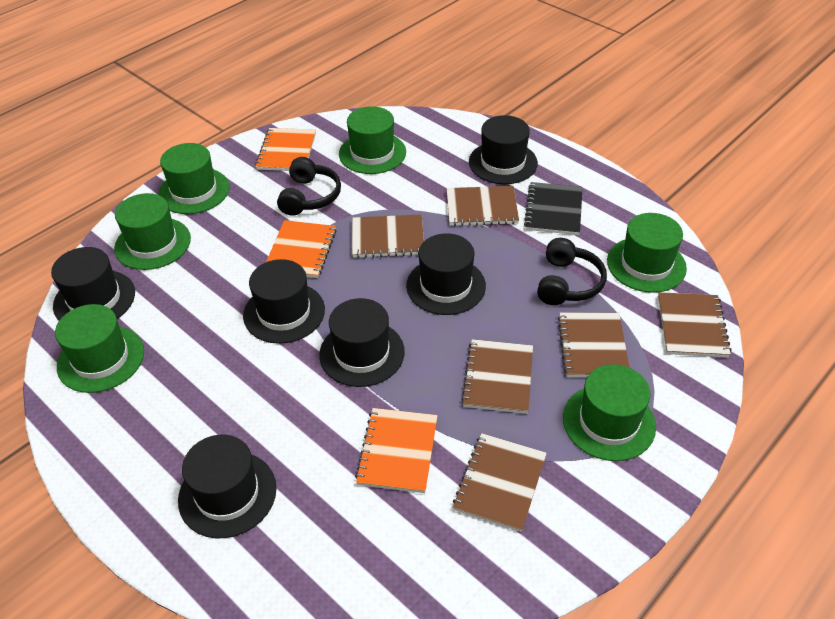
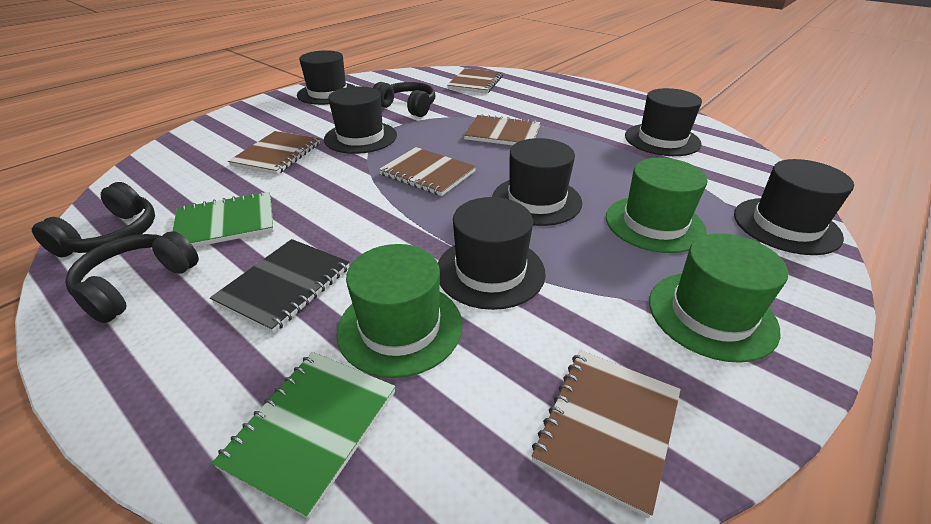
black headphones: 2 -> 3
brown notebook: 6 -> 5
green hat: 6 -> 3
green notebook: 0 -> 2
orange notebook: 3 -> 0

